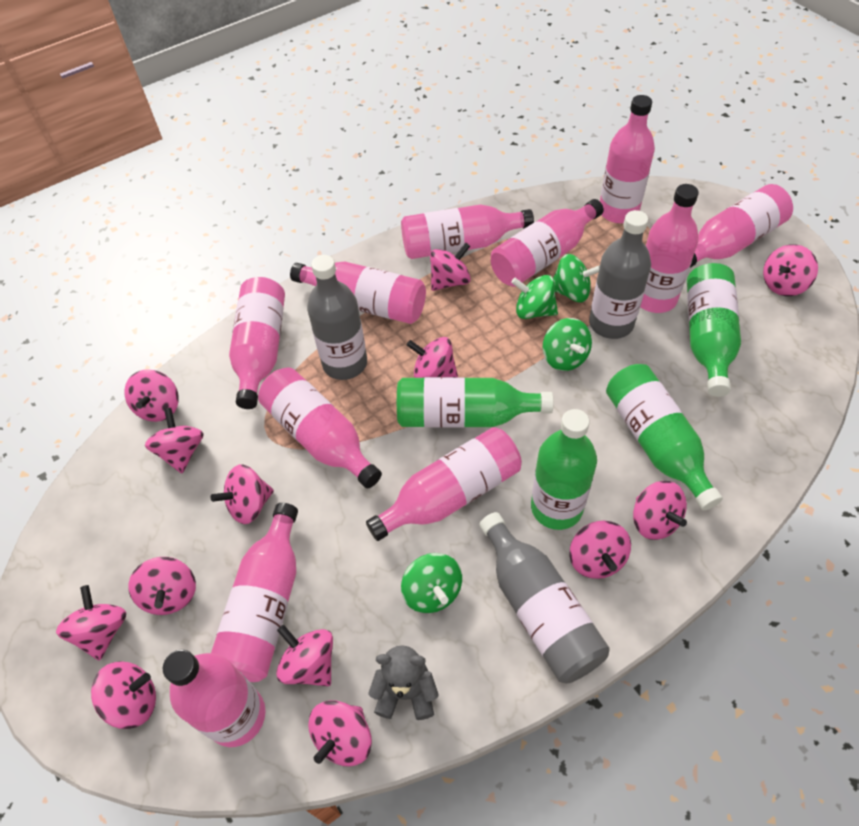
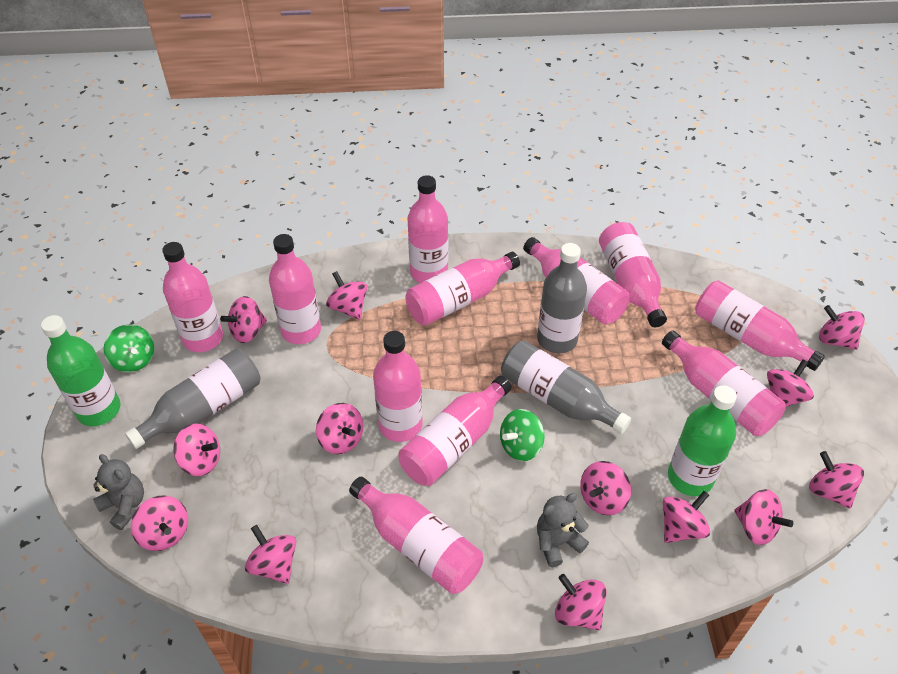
green bottle: 4 -> 2
green spinning top: 4 -> 2
grey teddy bear: 1 -> 2

